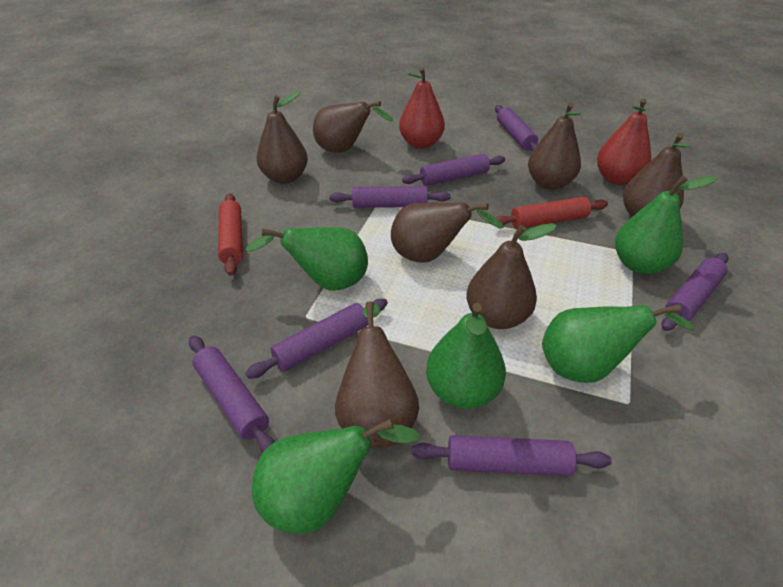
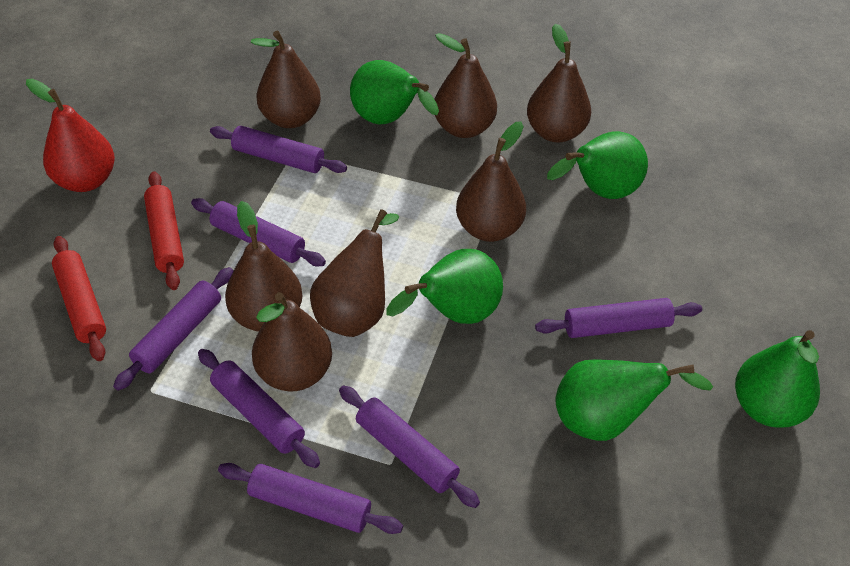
red pear: 2 -> 1

